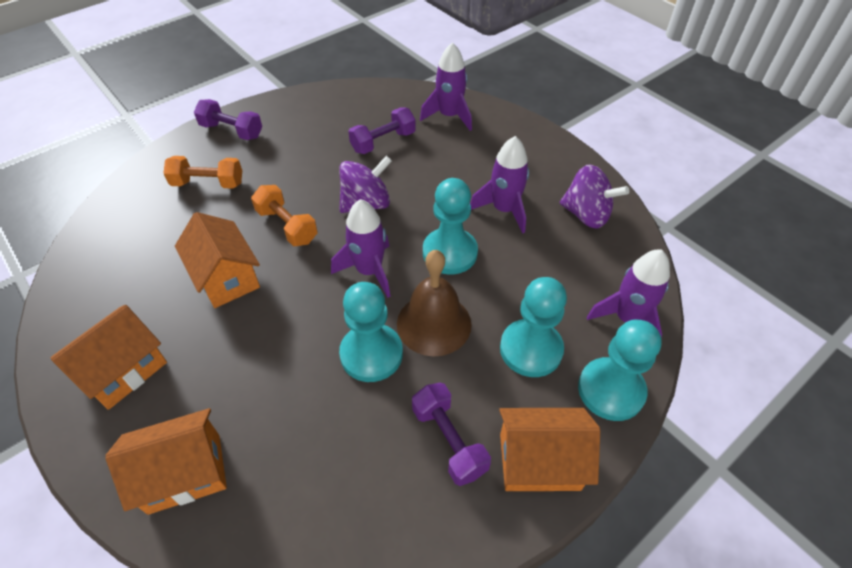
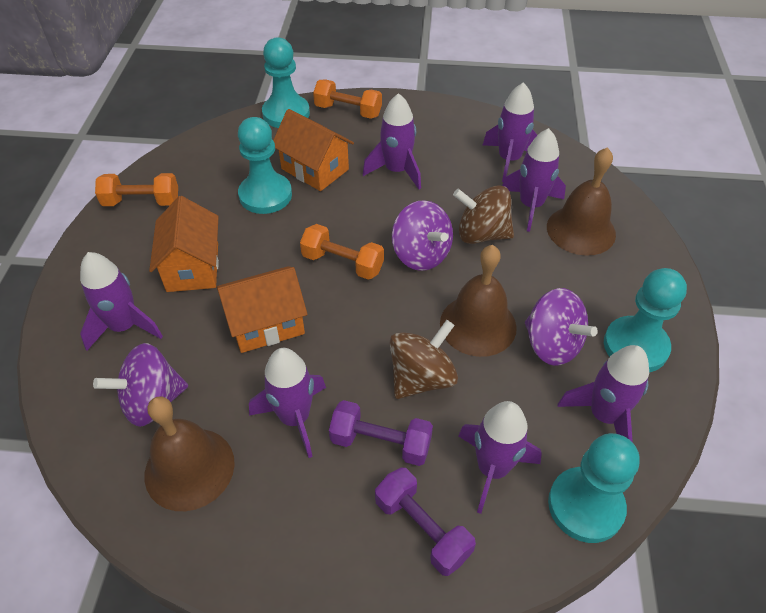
brown bell: 1 -> 3
brown spinning top: 0 -> 2
orange dumbbell: 2 -> 3
orange house: 4 -> 3
purple dumbbell: 3 -> 2
purple rocket: 4 -> 7
purple spinning top: 2 -> 3

